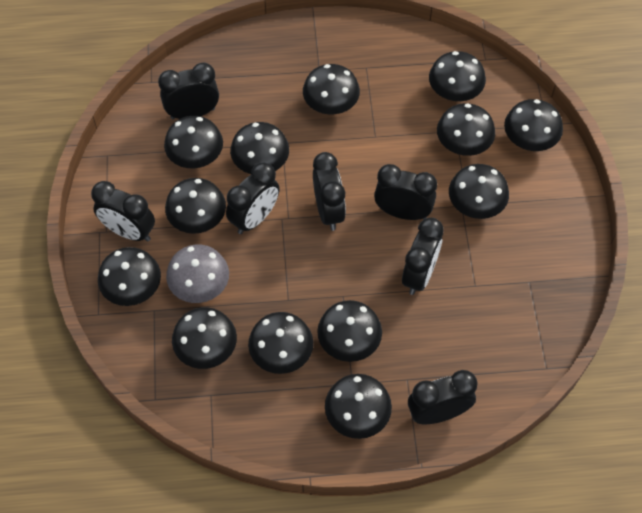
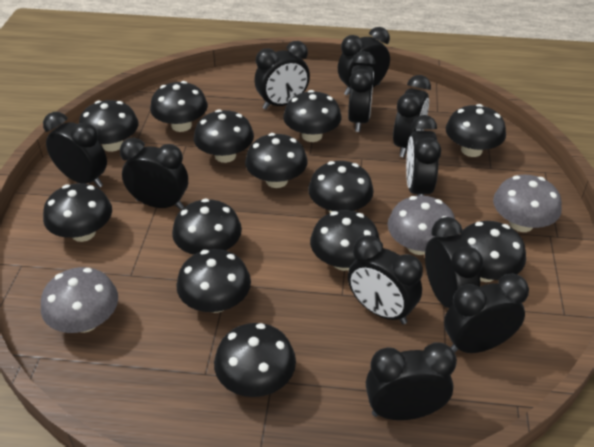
black clock: 7 -> 11
grey mushroom: 1 -> 3

